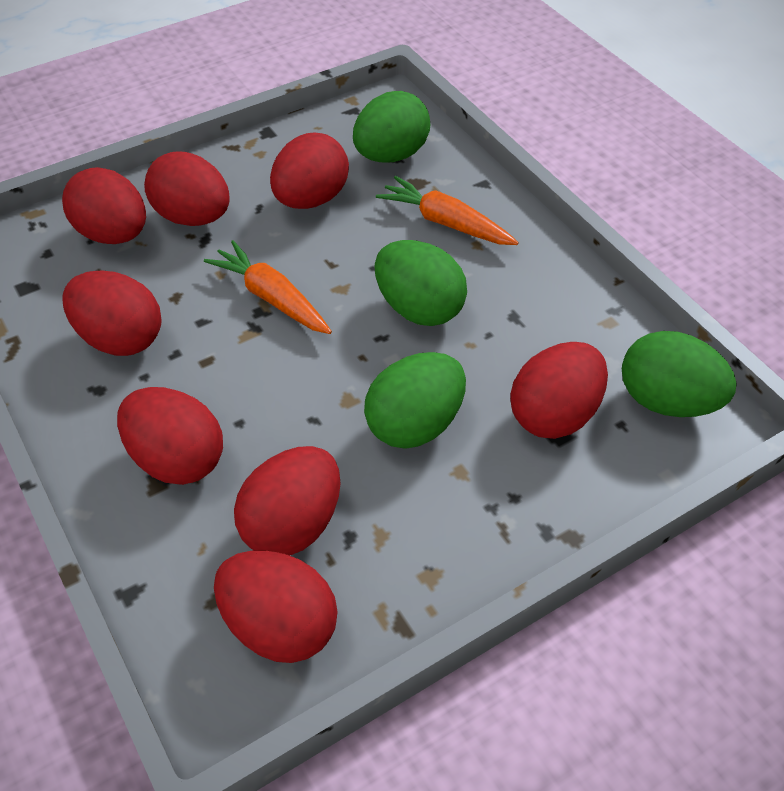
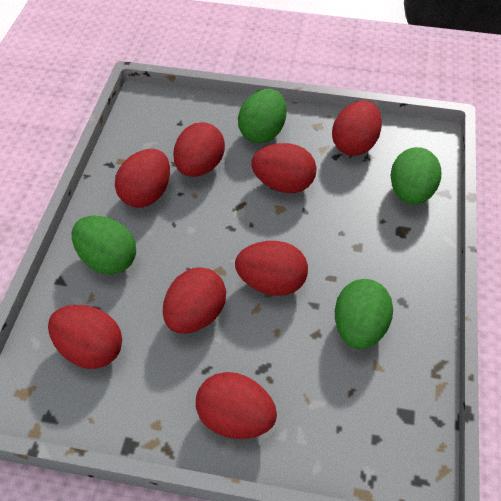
orange carrot: 2 -> 0

